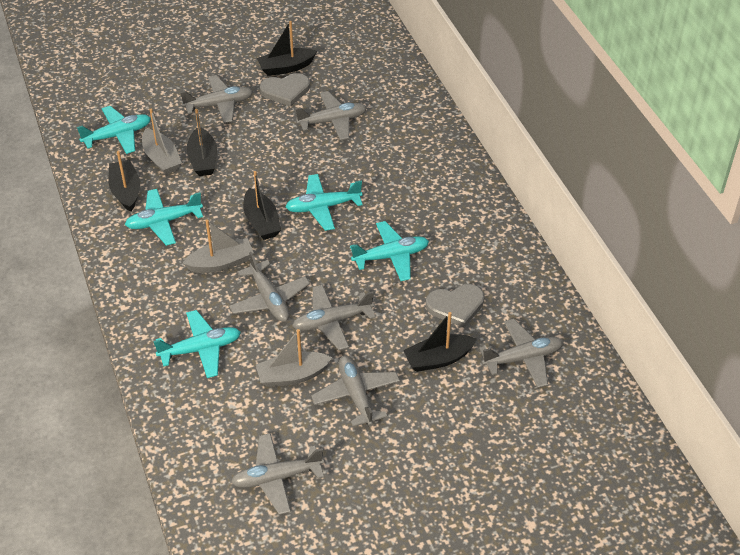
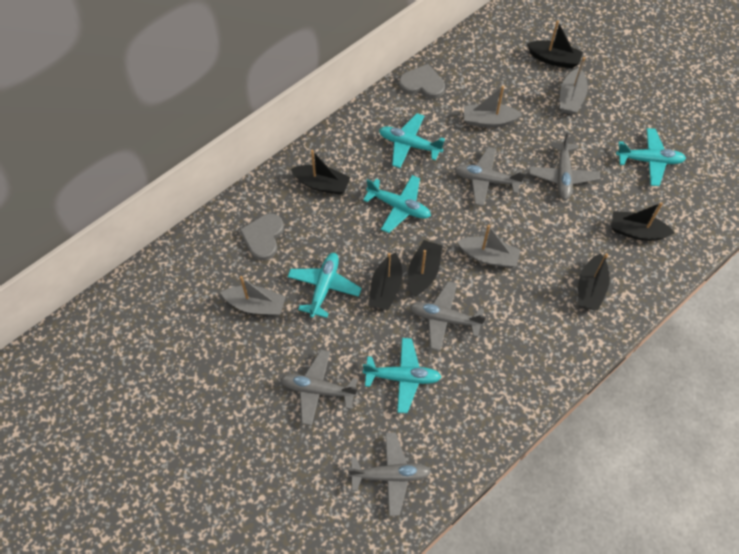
black boat: 5 -> 6
grey boat: 3 -> 4
grey plane: 7 -> 5

